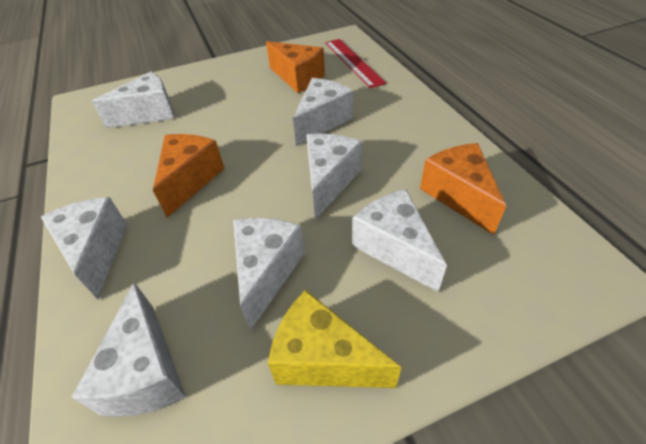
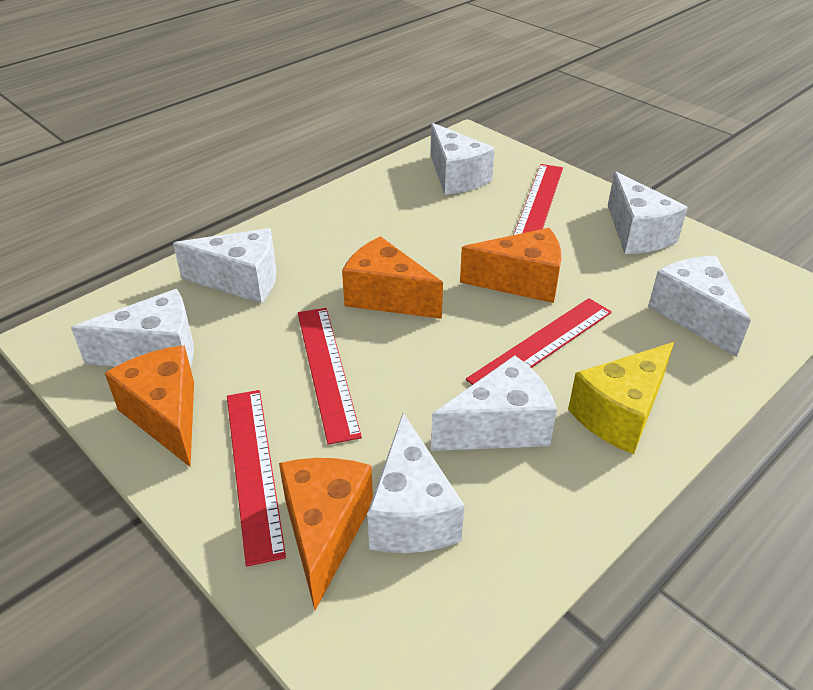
orange cheese: 3 -> 4
red ruler: 1 -> 4

